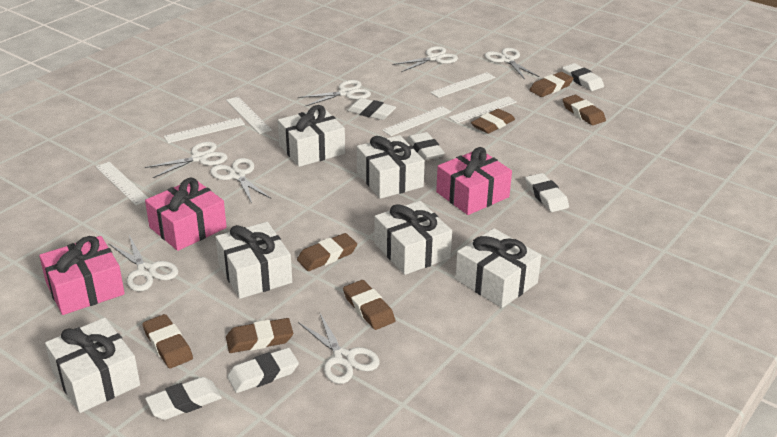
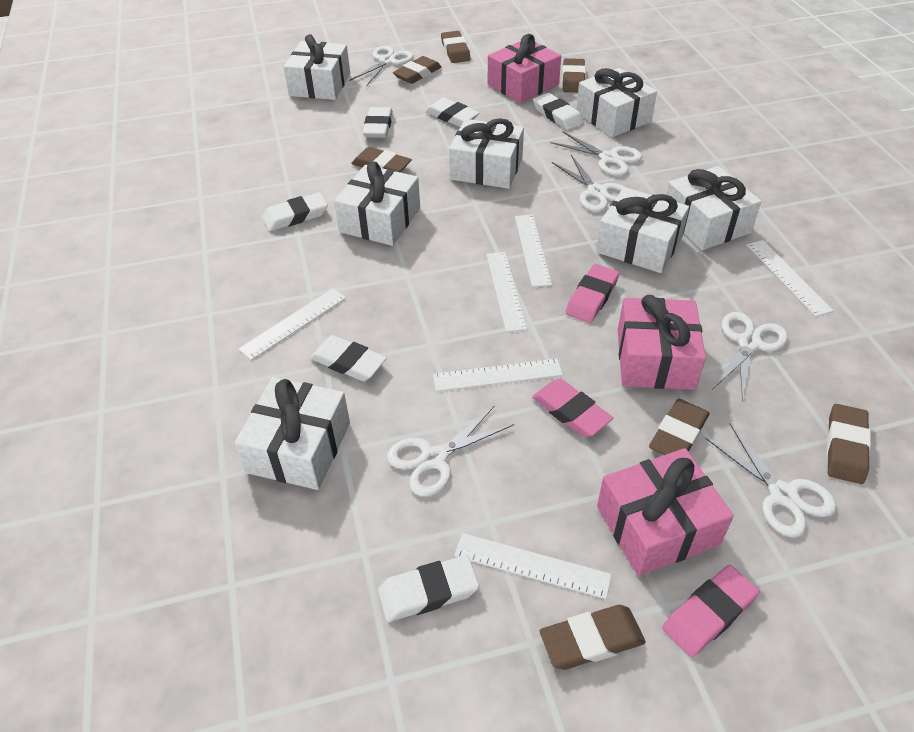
pink eraser: 0 -> 3
white gift: 6 -> 7
white scissors: 7 -> 6

